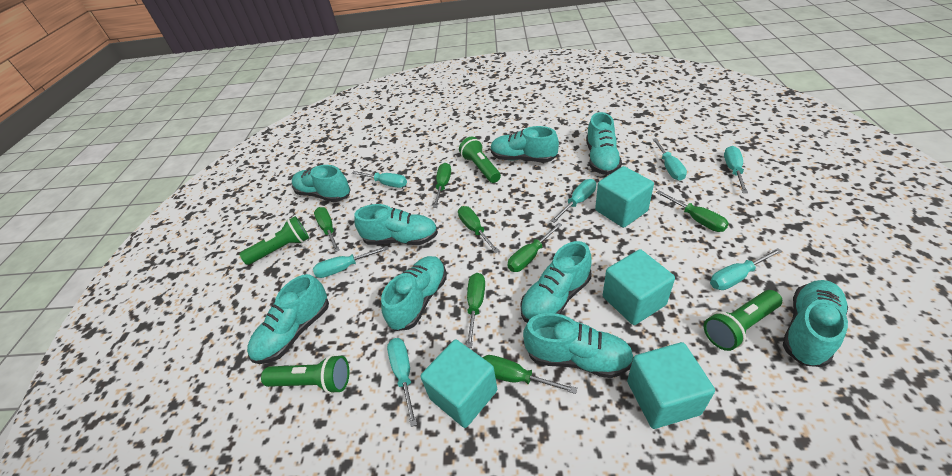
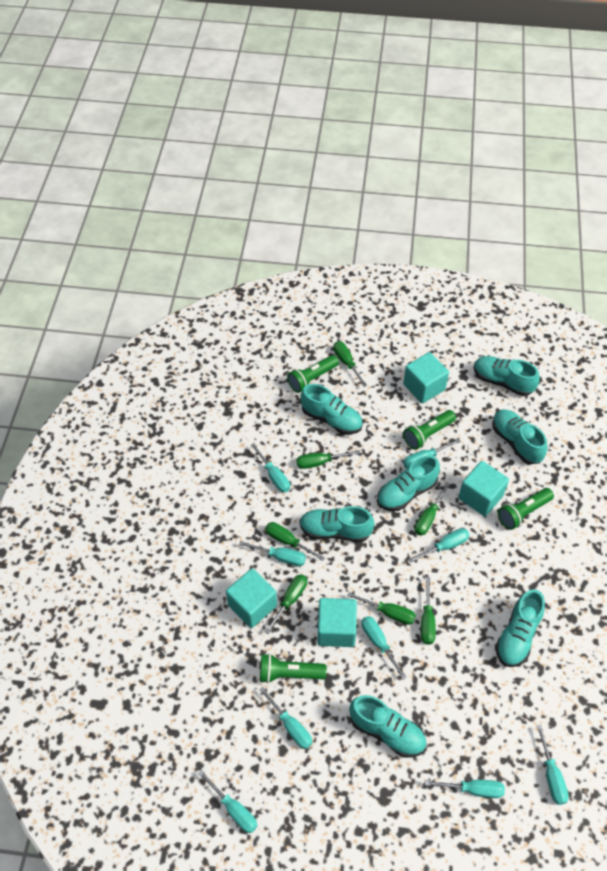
turquoise screwdriver: 7 -> 9
turquoise shoe: 9 -> 7

